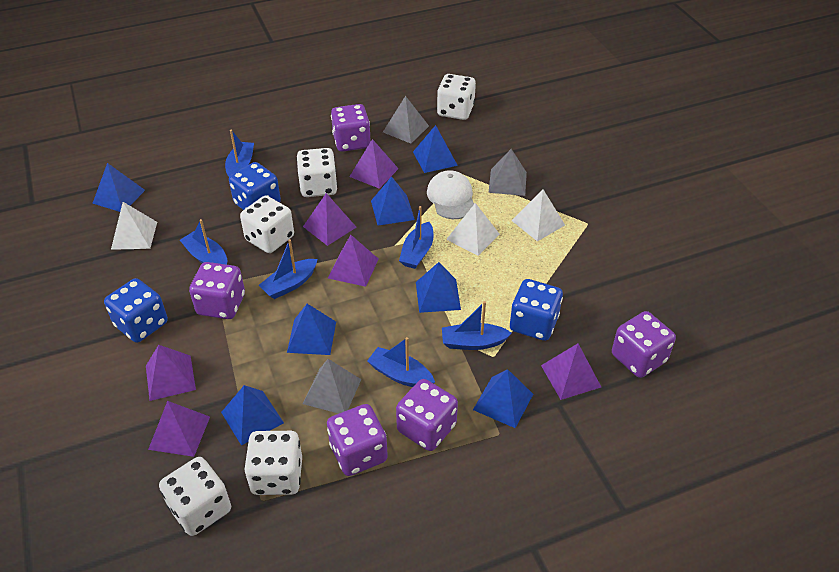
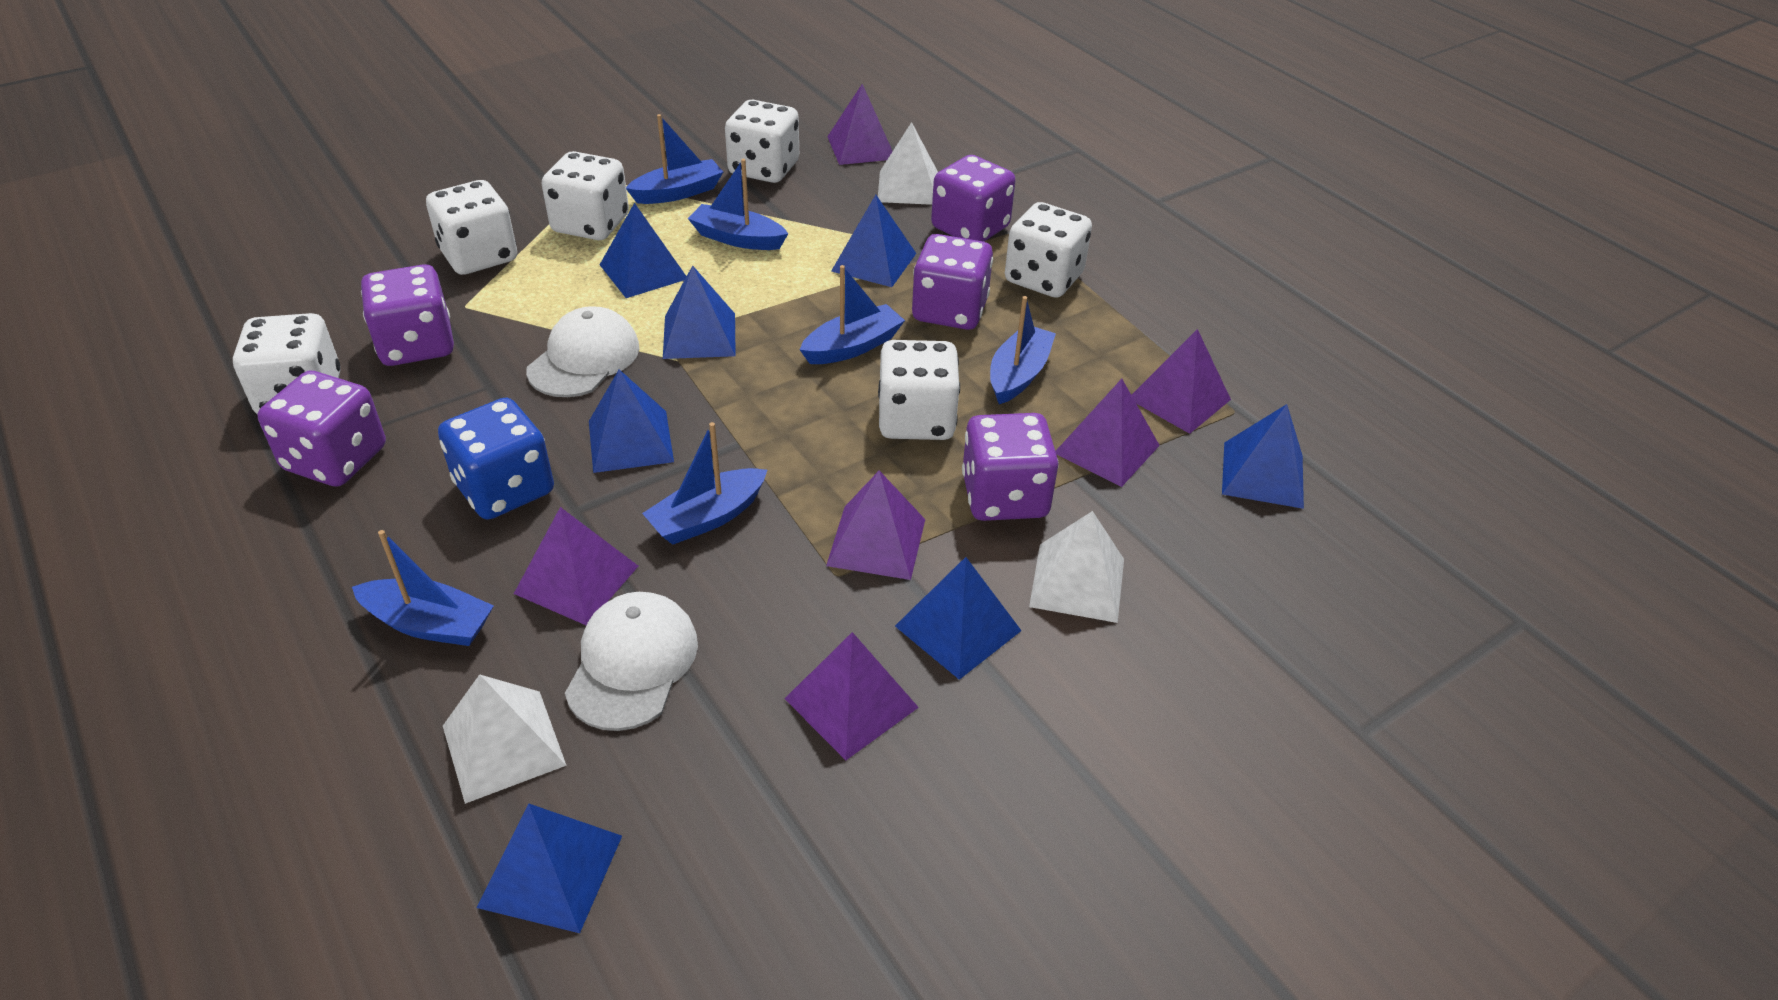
blue dice: 3 -> 1
grey pyramid: 3 -> 0
white cap: 1 -> 2
white dice: 5 -> 6

